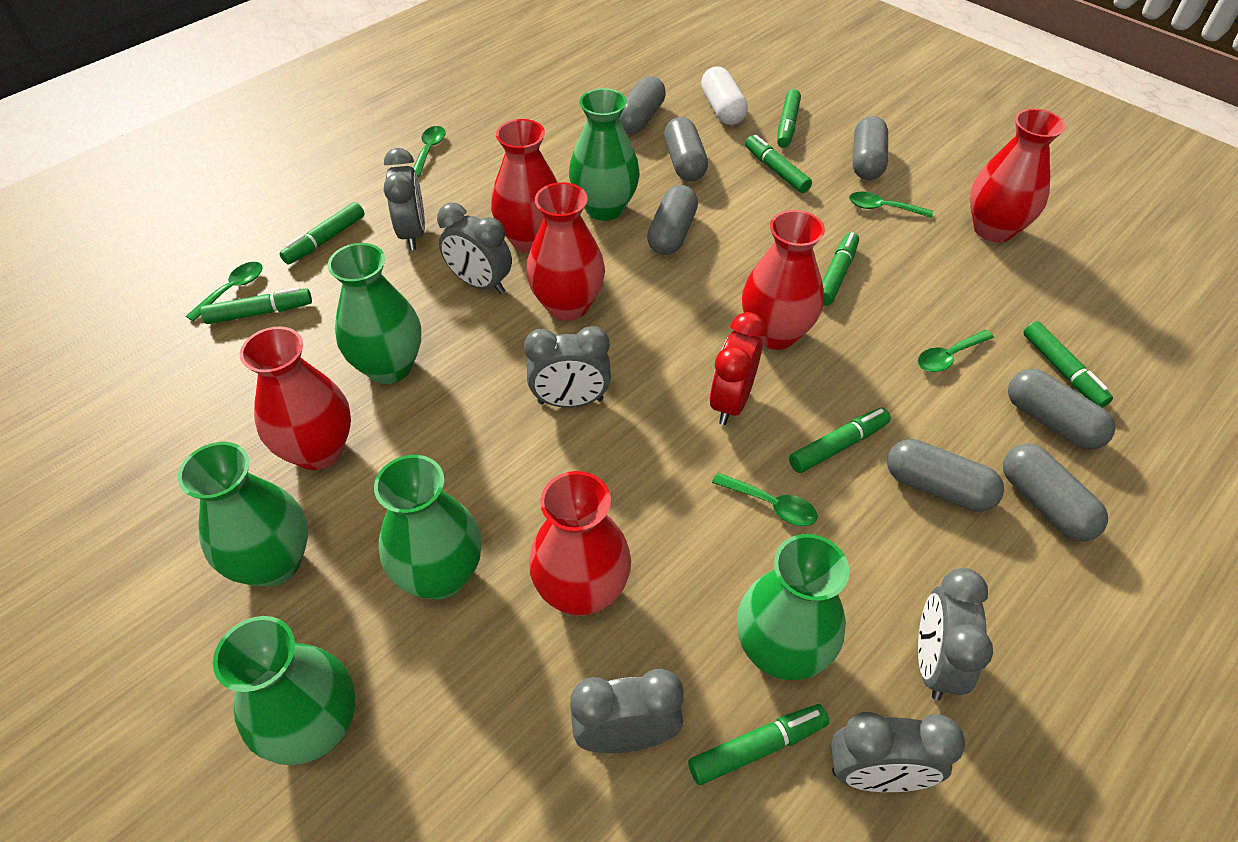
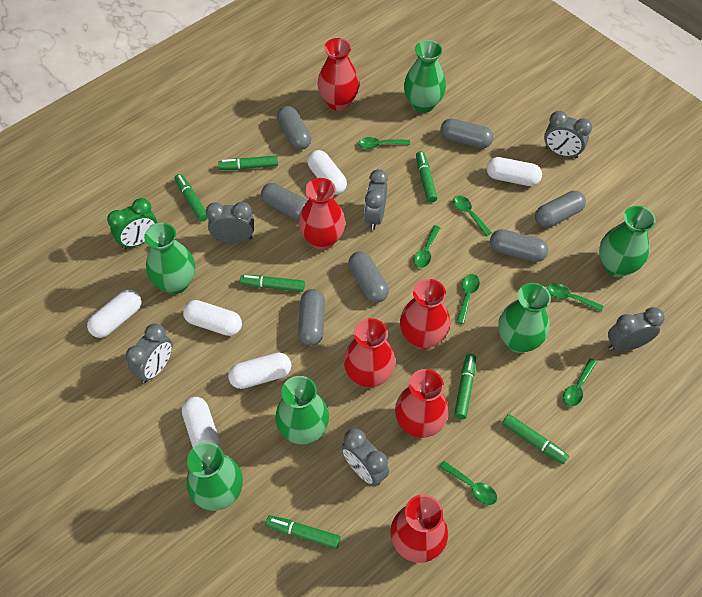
green clock: 0 -> 1
green marker: 8 -> 7
green spoon: 5 -> 7
red clock: 1 -> 0
white capsule: 1 -> 6

